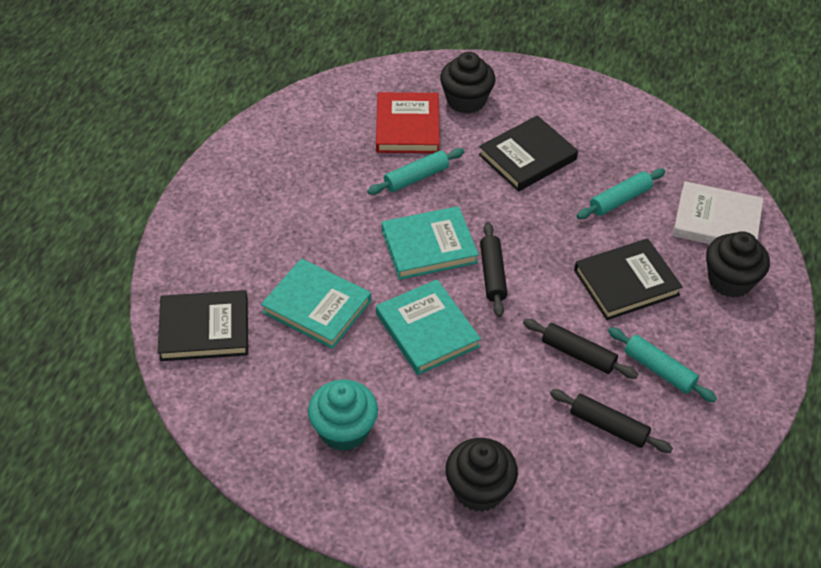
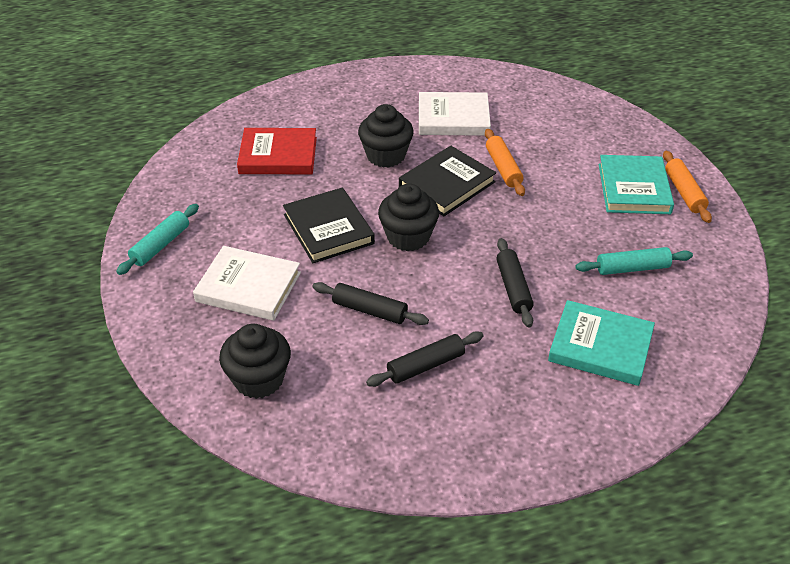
black book: 3 -> 2
orange rolling pin: 0 -> 2
turquoise book: 3 -> 2
turquoise cupcake: 1 -> 0
turquoise rolling pin: 3 -> 2
white book: 1 -> 2

